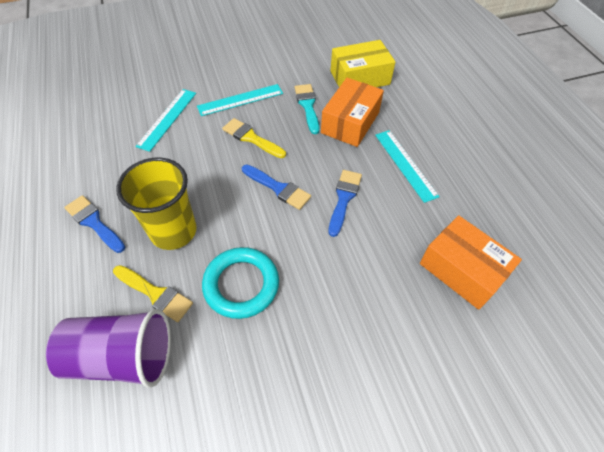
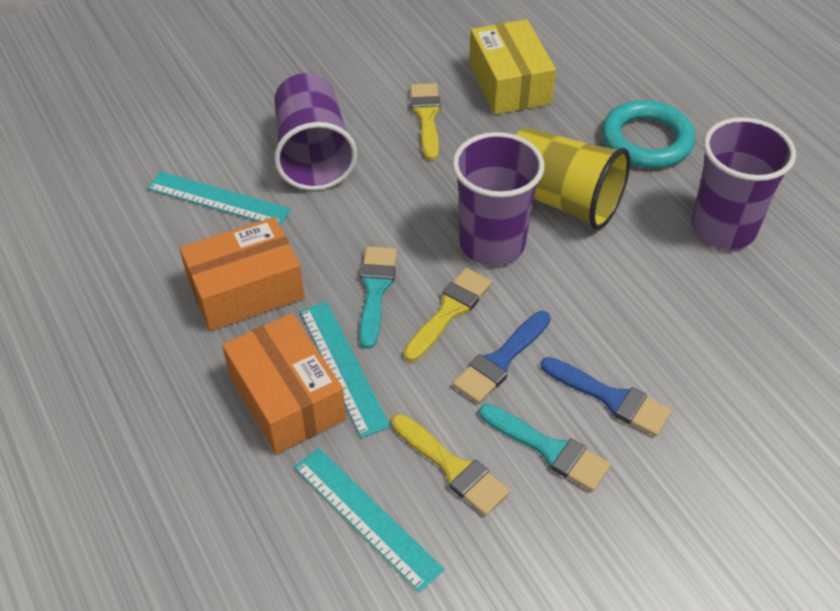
blue brush: 3 -> 2
purple cup: 1 -> 3
turquoise brush: 1 -> 2
yellow brush: 2 -> 3

